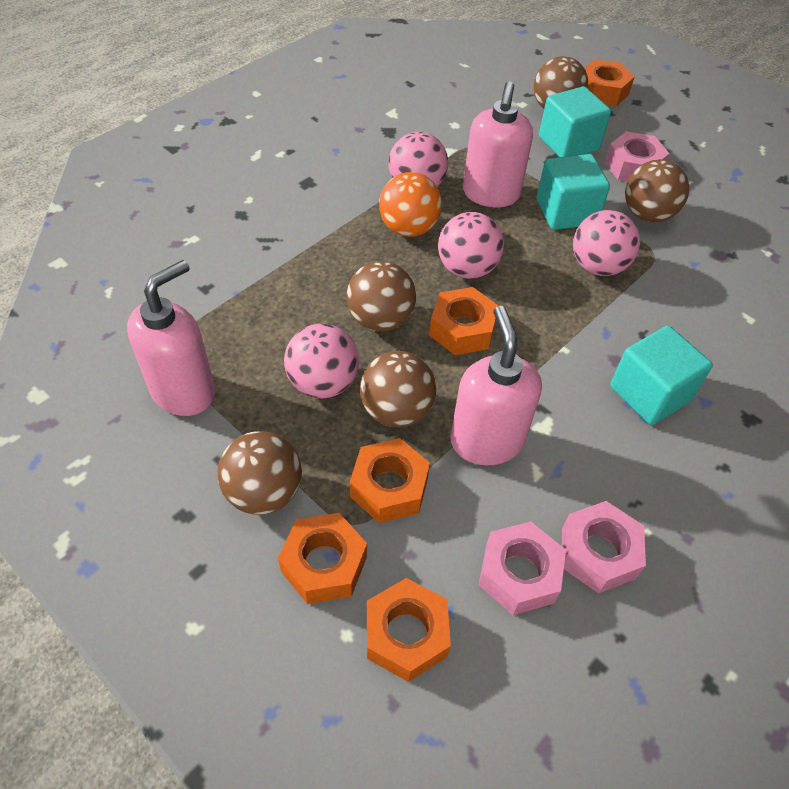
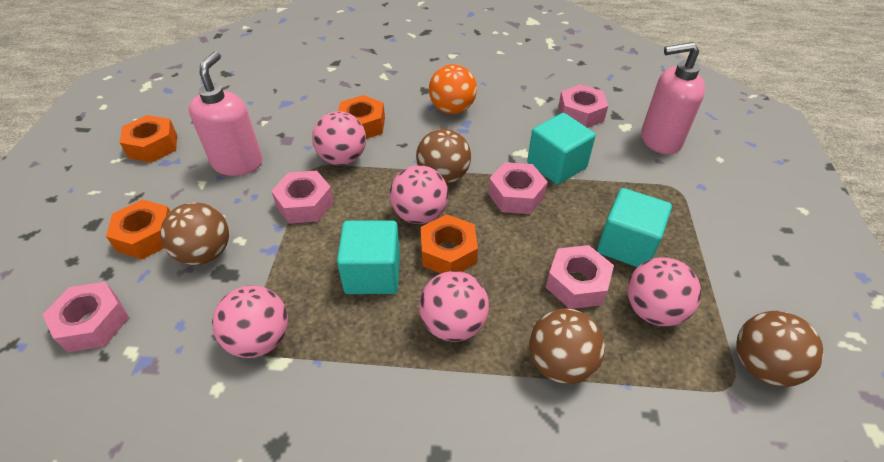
brown ball: 5 -> 4
orange nut: 5 -> 4
pink ball: 4 -> 5
pink nut: 3 -> 5
pink soap dispenser: 3 -> 2

